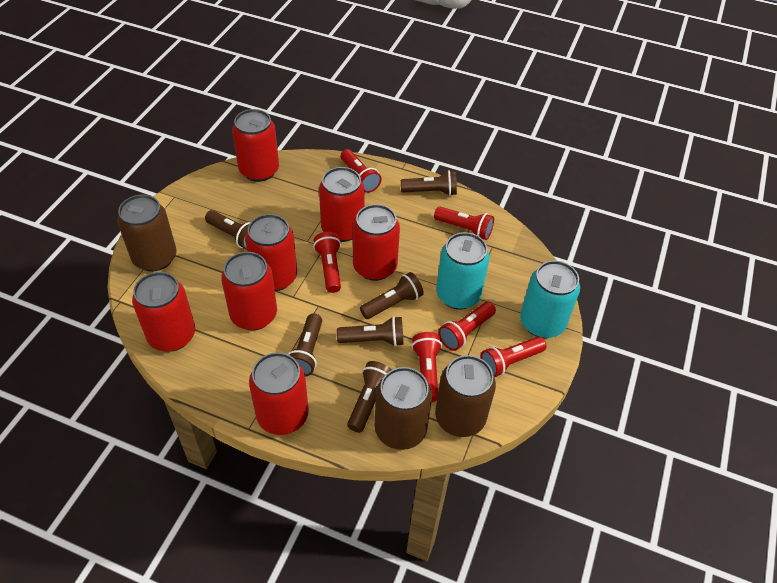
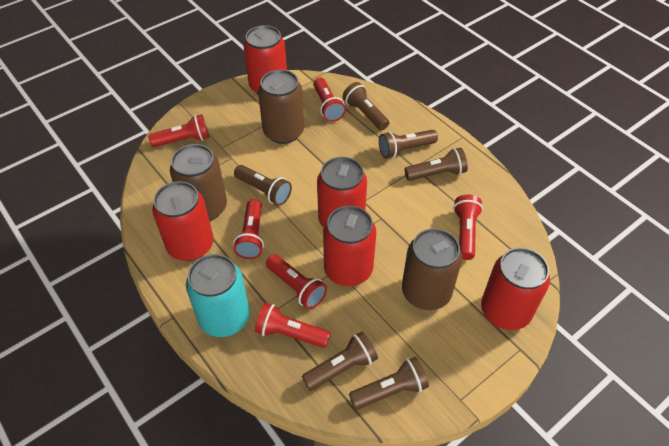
red can: 7 -> 5
turquoise can: 2 -> 1

